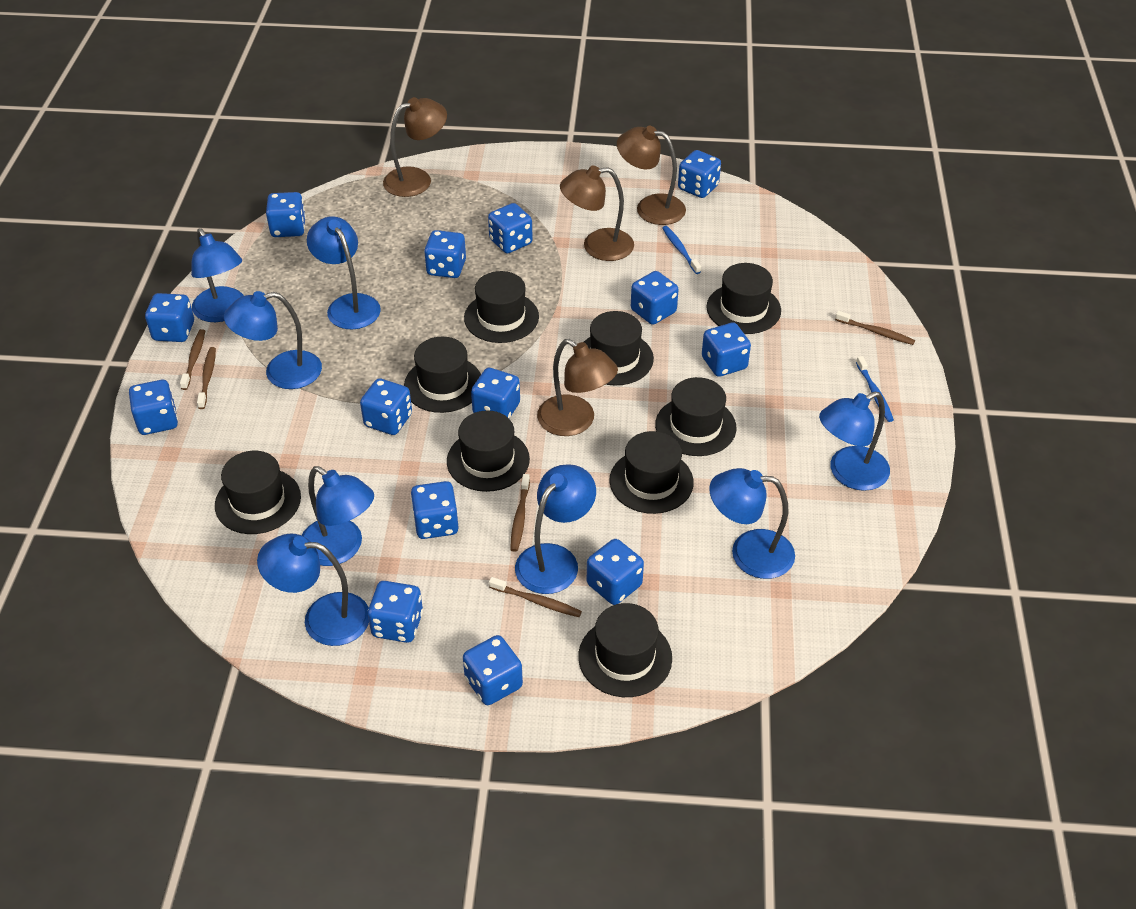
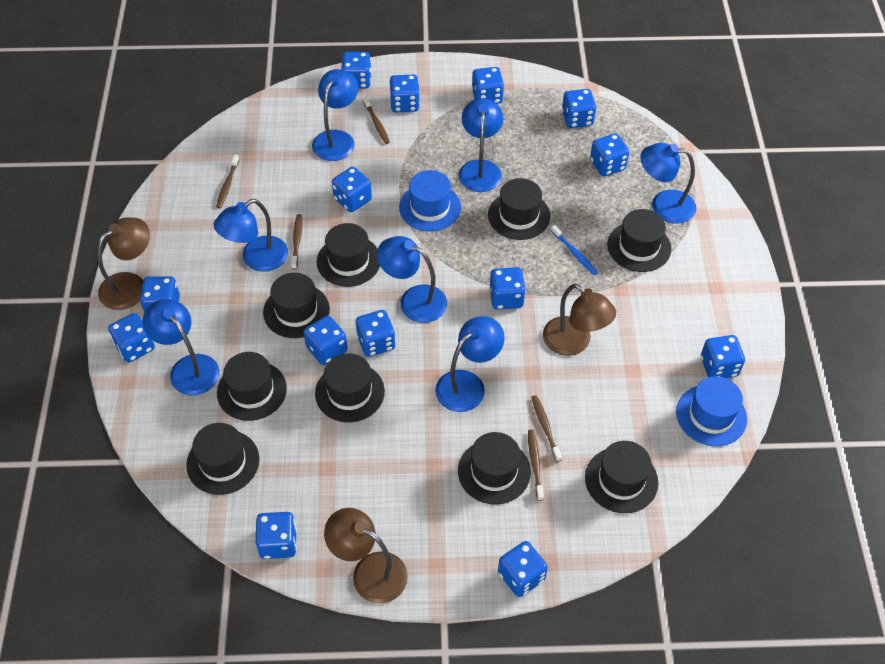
blue hat: 0 -> 2
blue lamp: 8 -> 7
blue toothbrush: 2 -> 1
brown lamp: 4 -> 3

